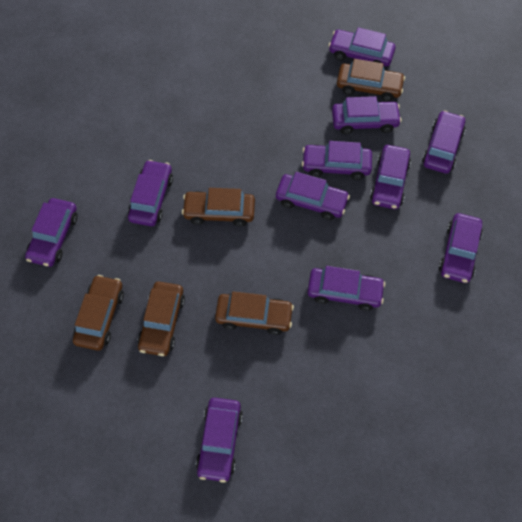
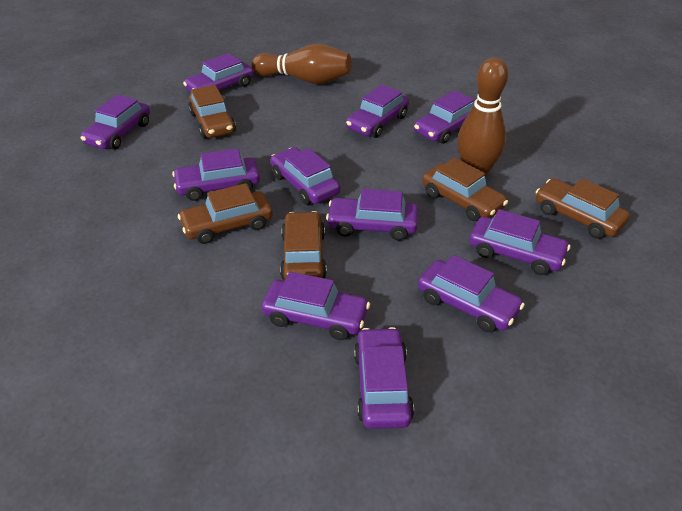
brown bowling pin: 0 -> 2

